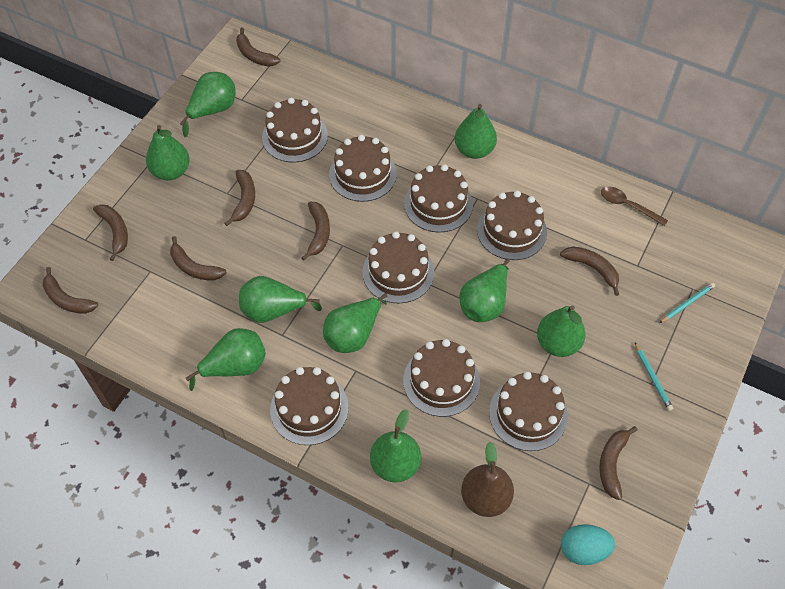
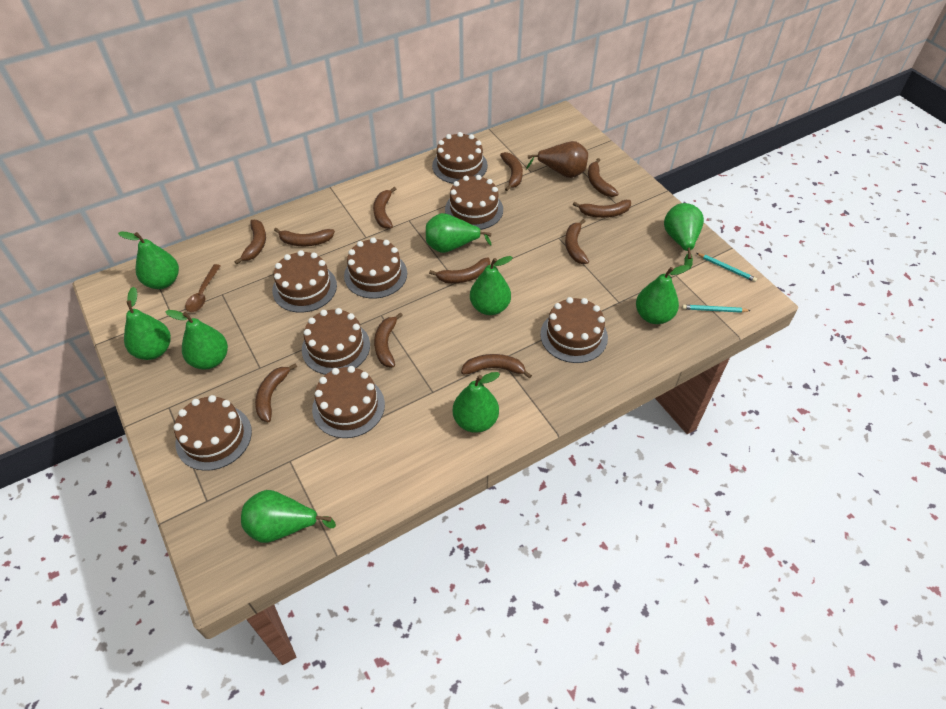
brown banana: 8 -> 11
turquoise egg: 1 -> 0

